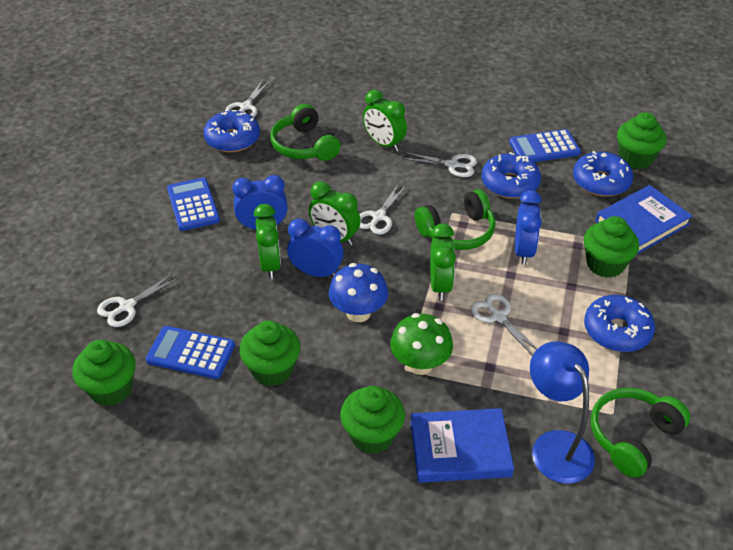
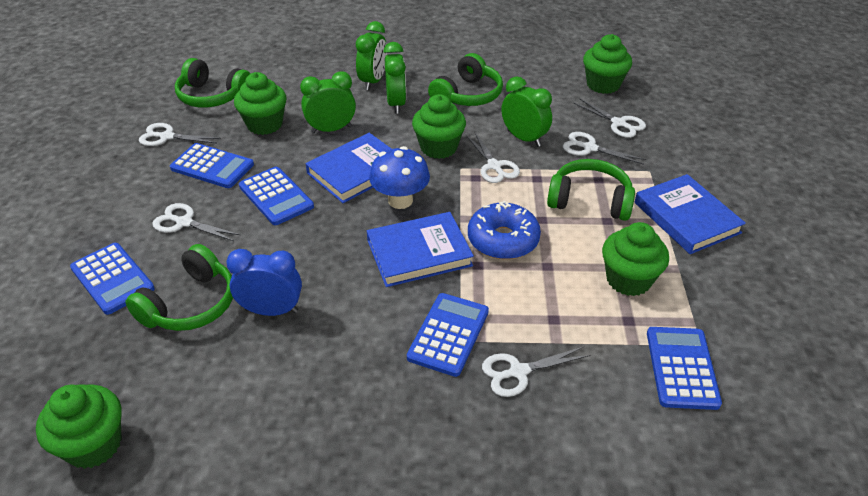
blue book: 2 -> 3
blue calculator: 3 -> 5
blue clock: 3 -> 1
blue donut: 4 -> 1
blue lamp: 1 -> 0
green headphones: 3 -> 4
green mushroom: 1 -> 0
white scissors: 5 -> 6

